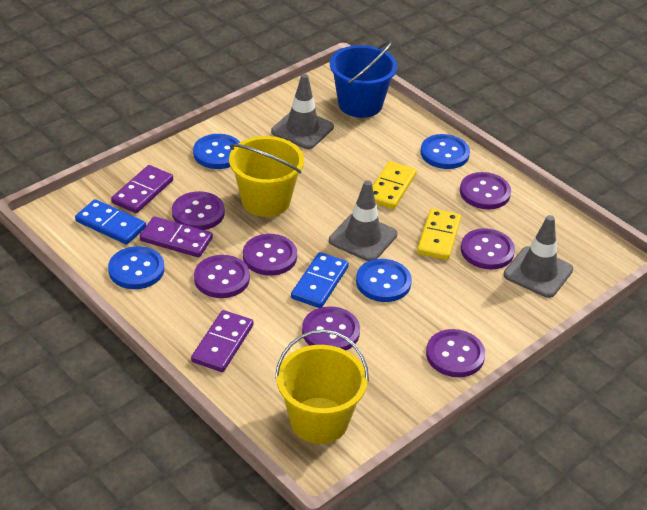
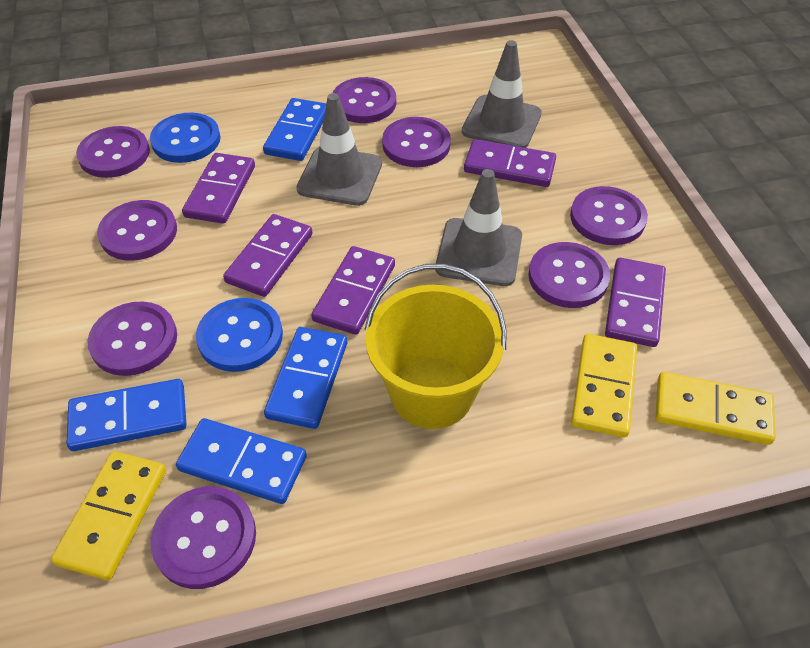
blue bucket: 1 -> 0
blue button: 4 -> 2
blue domino: 2 -> 4
purple button: 7 -> 8
purple domino: 3 -> 5
yellow bucket: 2 -> 1
yellow domino: 2 -> 3

